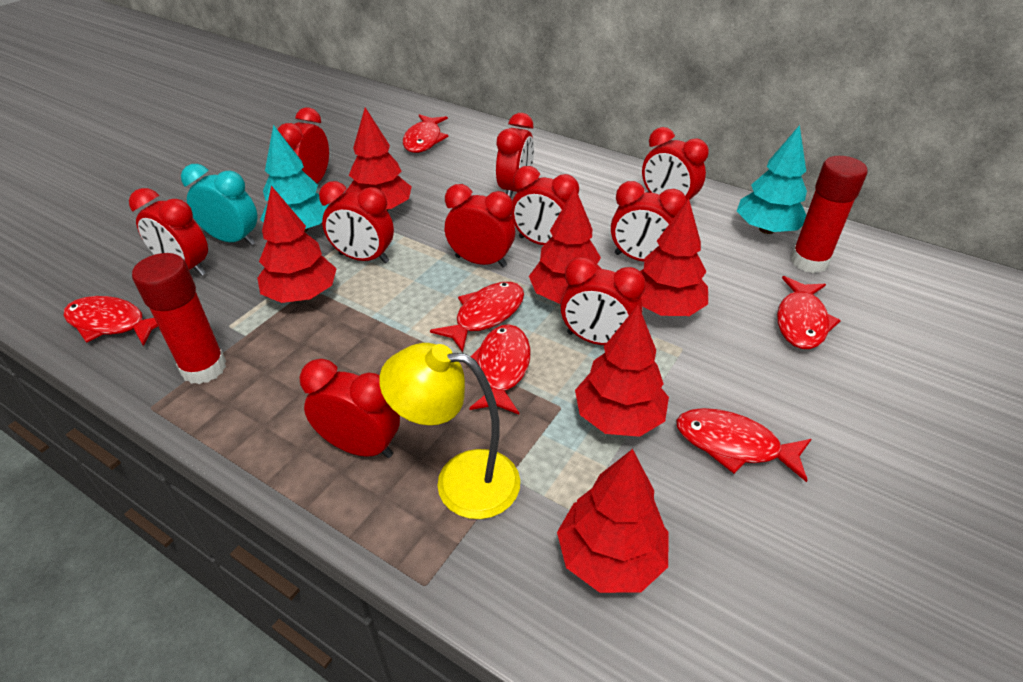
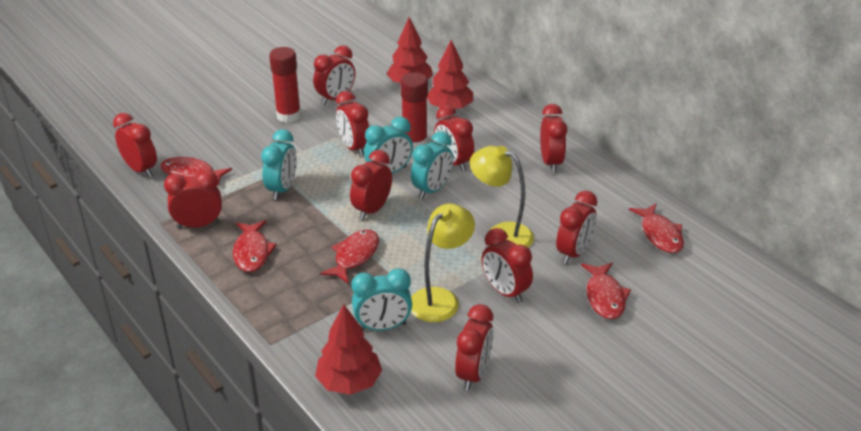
red fish: 6 -> 5
red tree: 6 -> 3
turquoise clock: 1 -> 4
turquoise tree: 2 -> 0
yellow lamp: 1 -> 2

